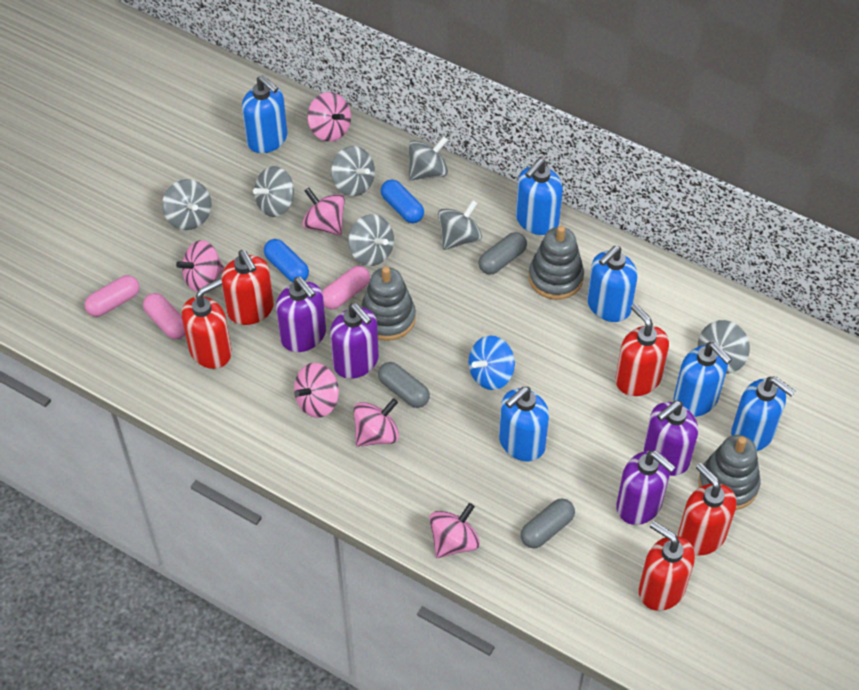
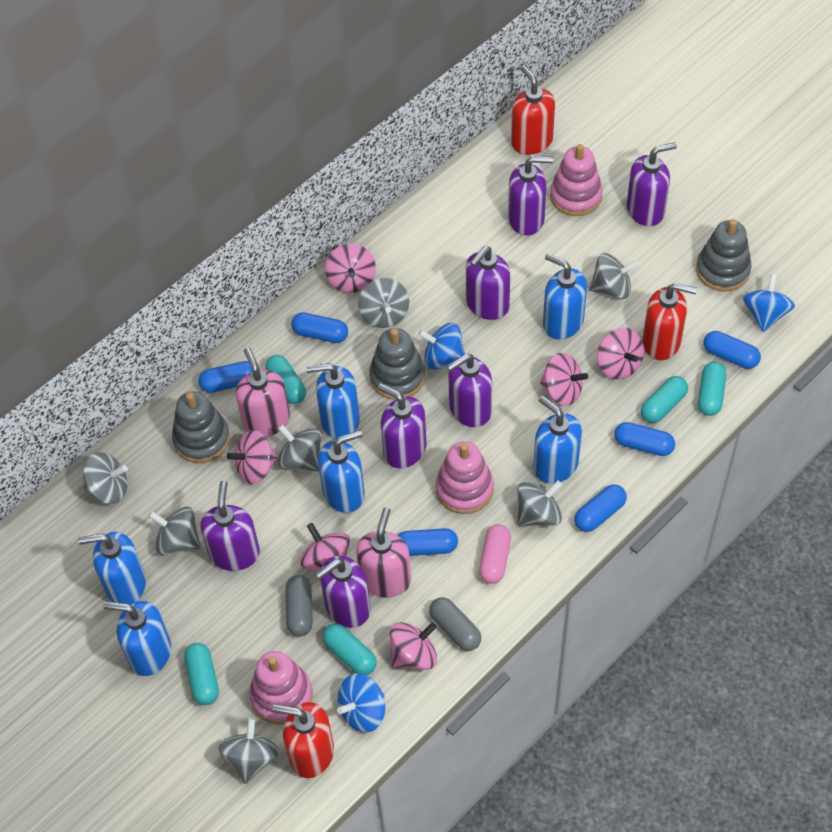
blue capsule: 2 -> 6
blue spinning top: 1 -> 3
grey capsule: 3 -> 2
pink capsule: 3 -> 1
pink soap dispenser: 0 -> 2
pink stacking toy: 0 -> 3
purple soap dispenser: 4 -> 7
red soap dispenser: 5 -> 3
turquoise capsule: 0 -> 5

